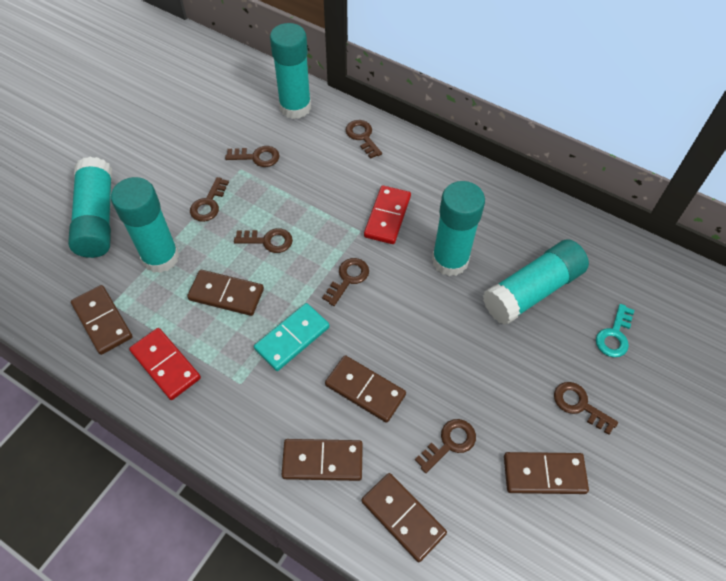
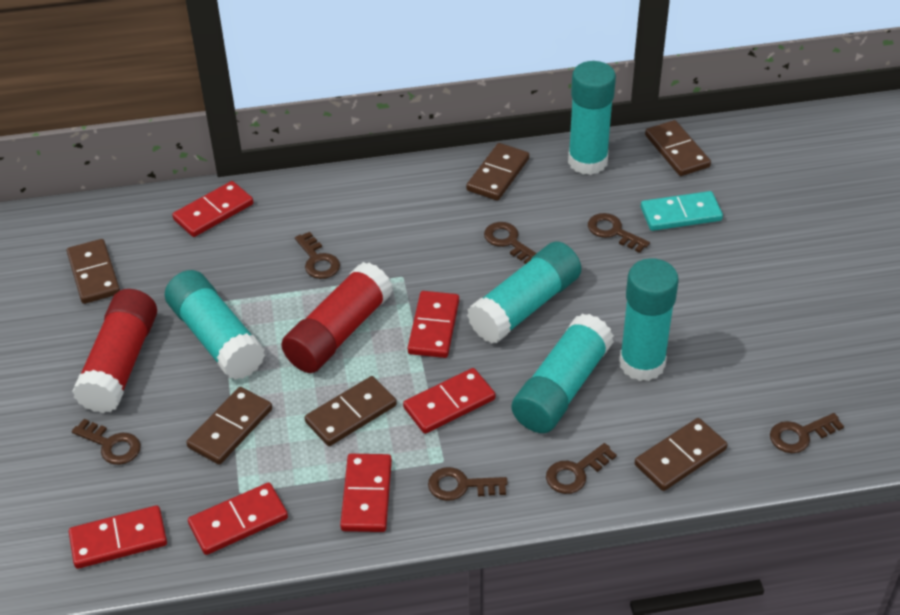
red domino: 2 -> 6
red glue stick: 0 -> 2
turquoise key: 1 -> 0

